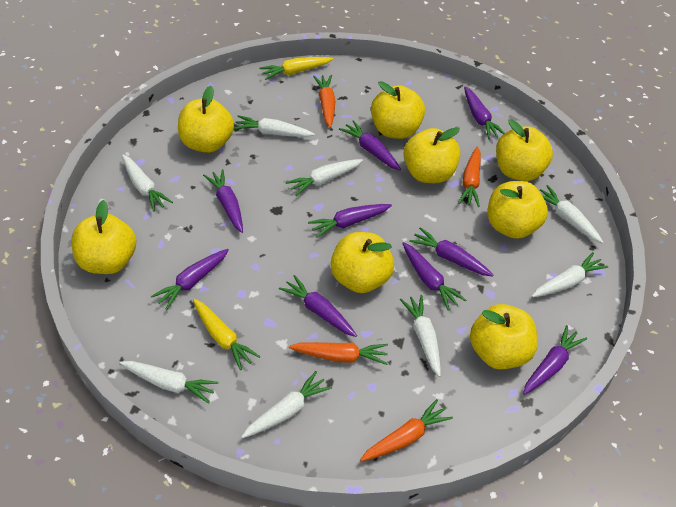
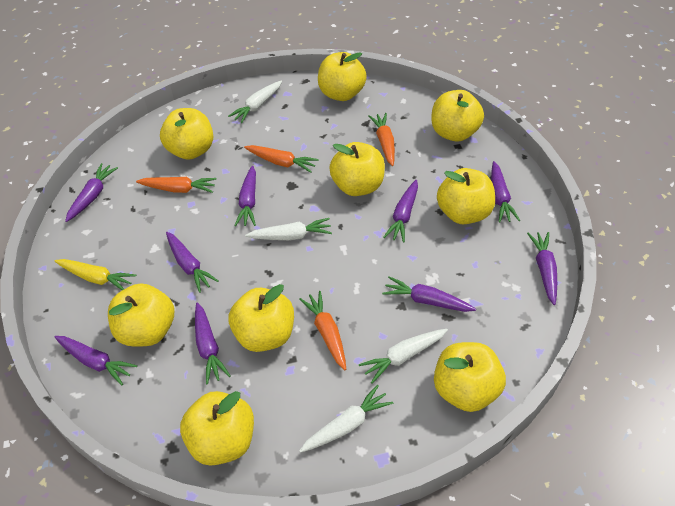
white carrot: 8 -> 4
yellow apple: 8 -> 9
yellow carrot: 2 -> 1

